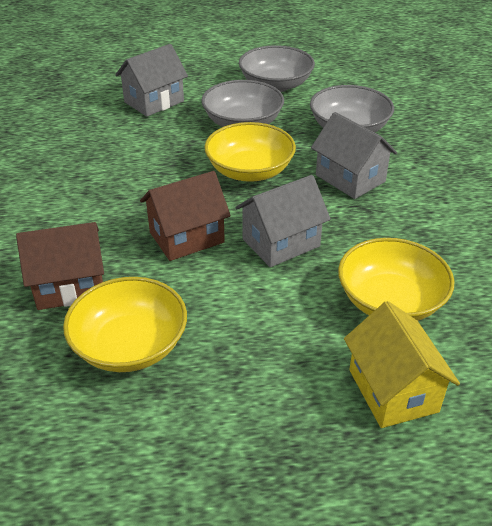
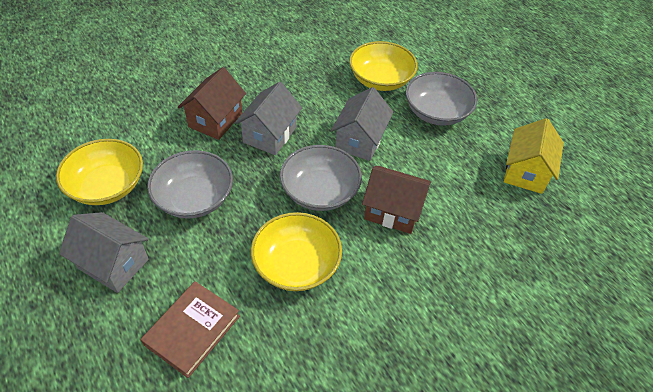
brown book: 0 -> 1

